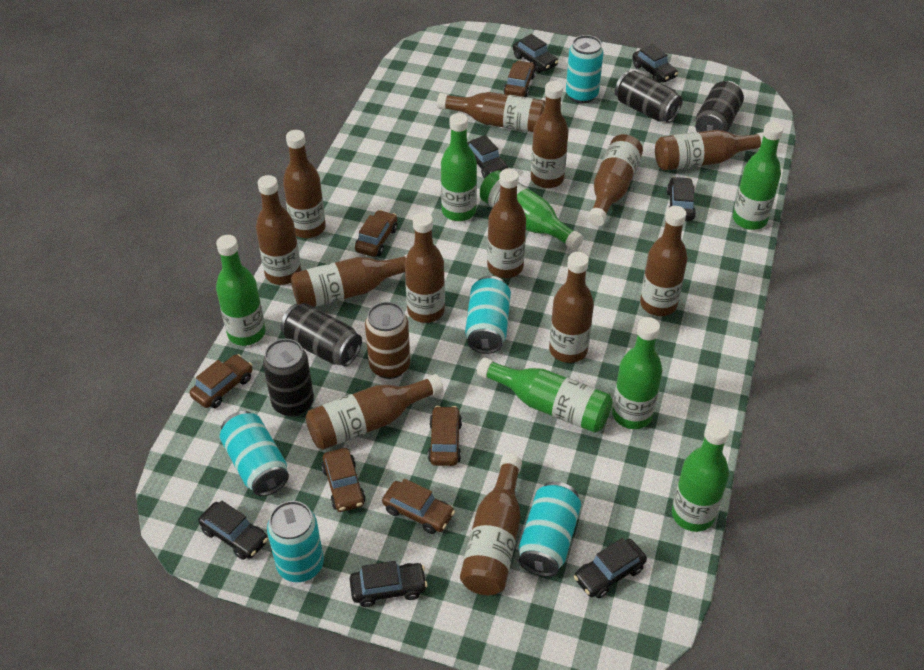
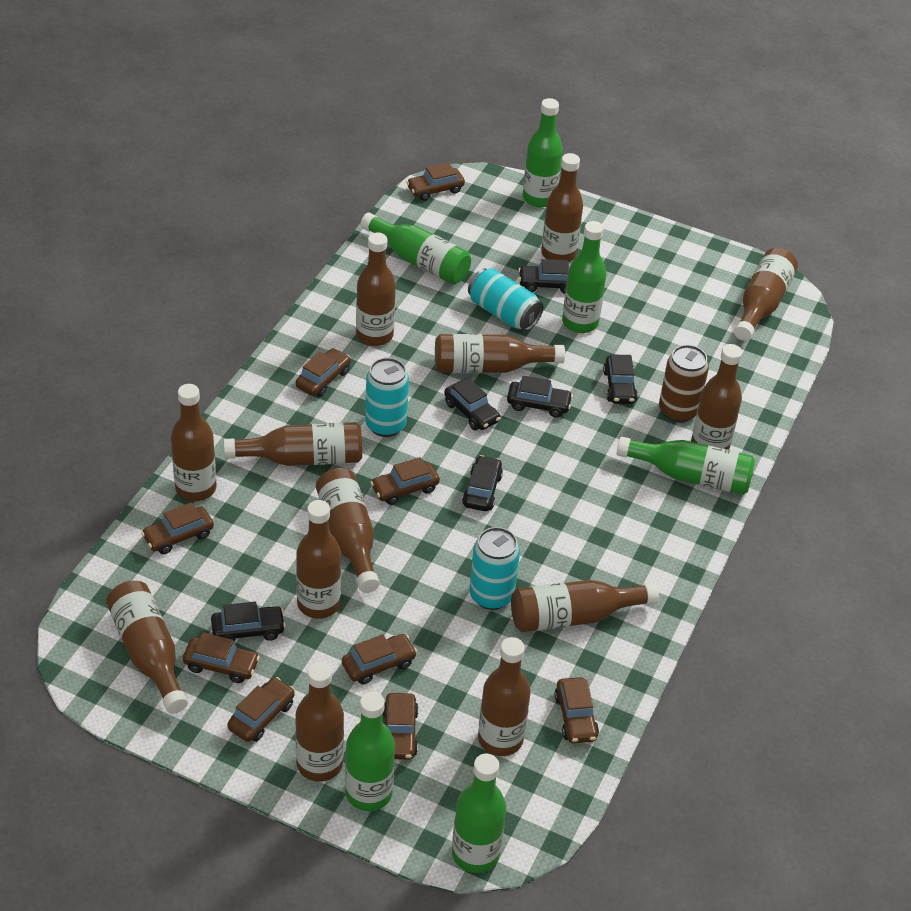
black can: 4 -> 0
black car: 7 -> 6
brown car: 6 -> 9
green bottle: 7 -> 6
turquoise can: 5 -> 3

